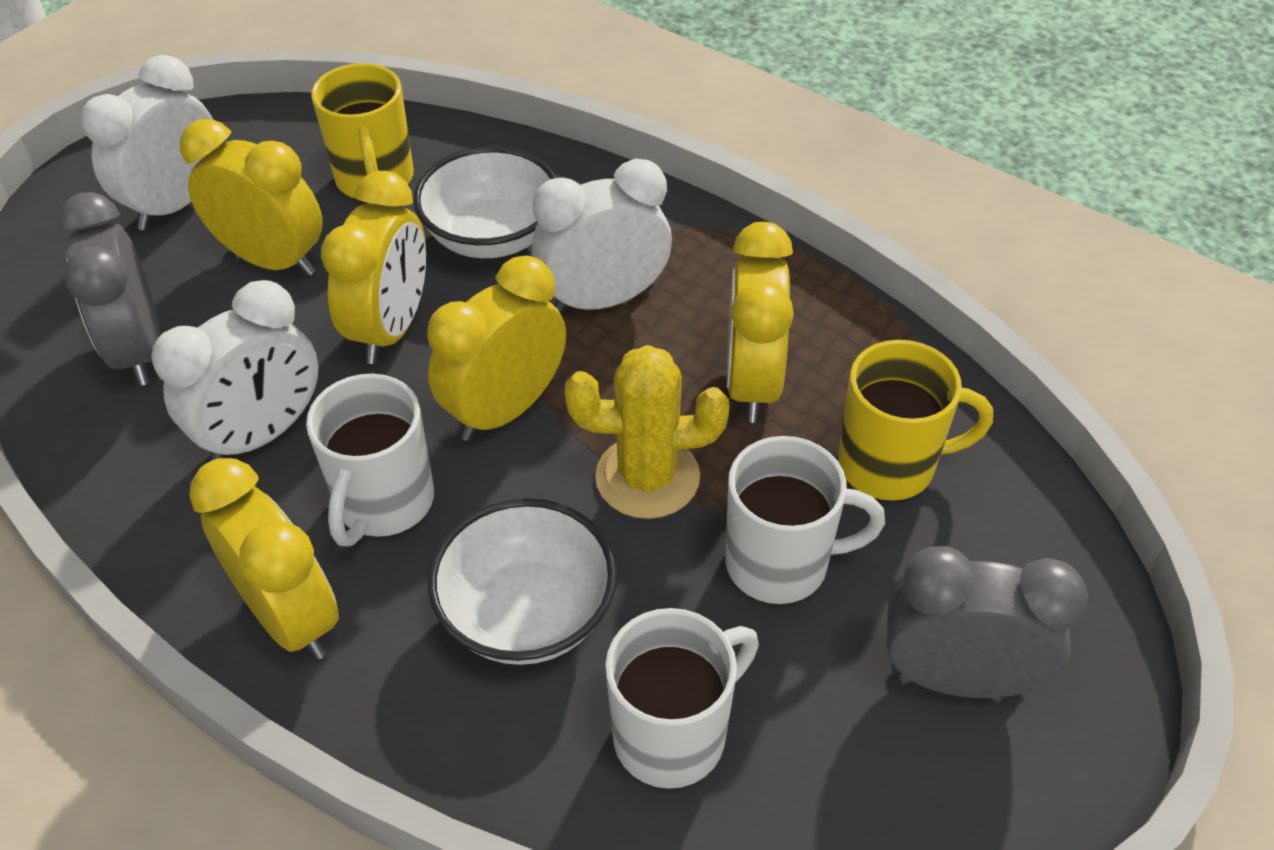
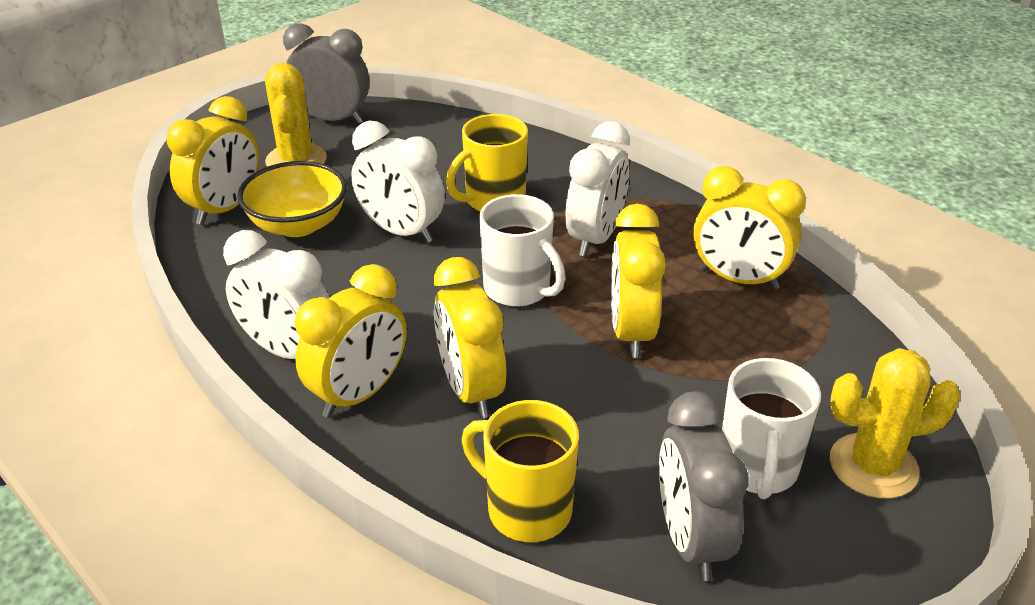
white bowl: 2 -> 0
white mug: 3 -> 2
yellow bowl: 0 -> 1
yellow cactus: 1 -> 2

